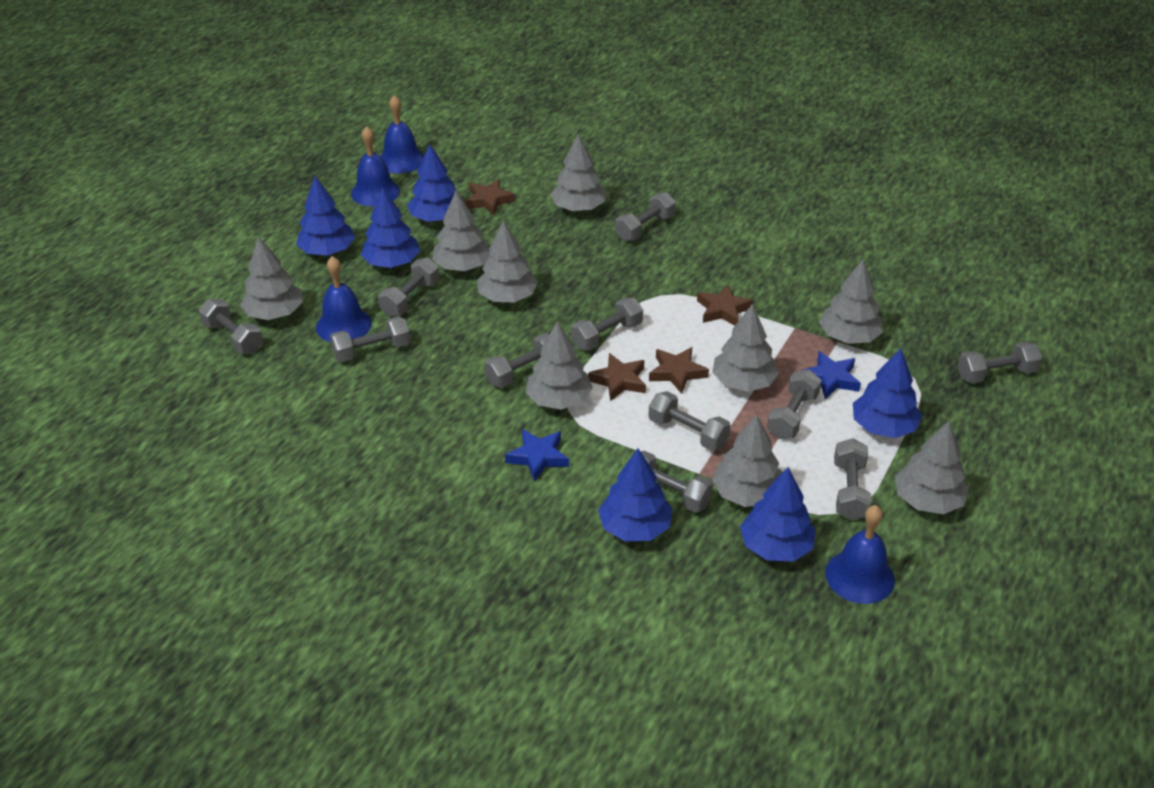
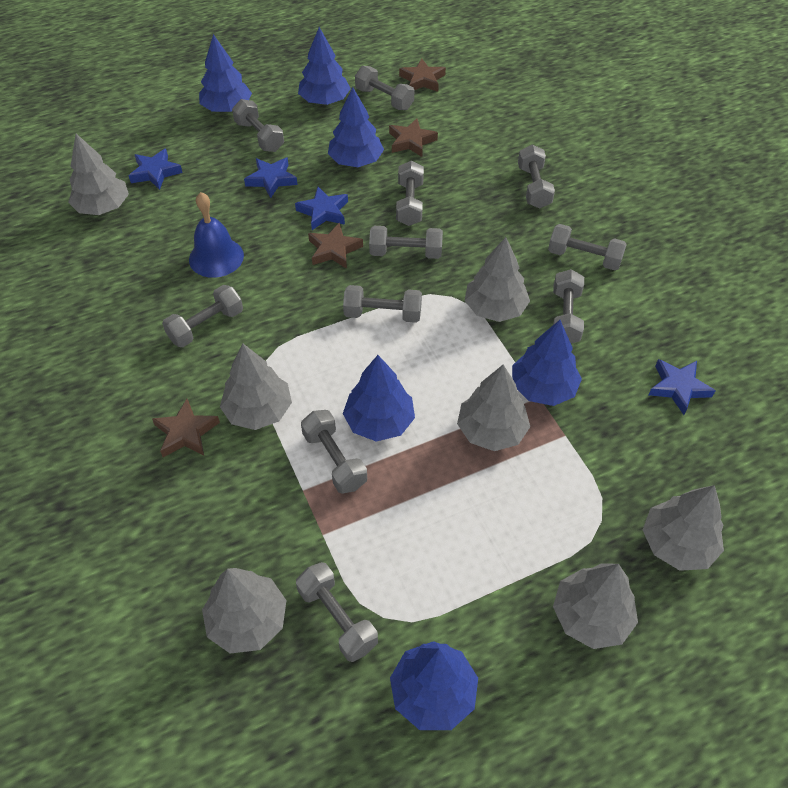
blue bell: 4 -> 1
blue star: 2 -> 4
grey tree: 9 -> 7

